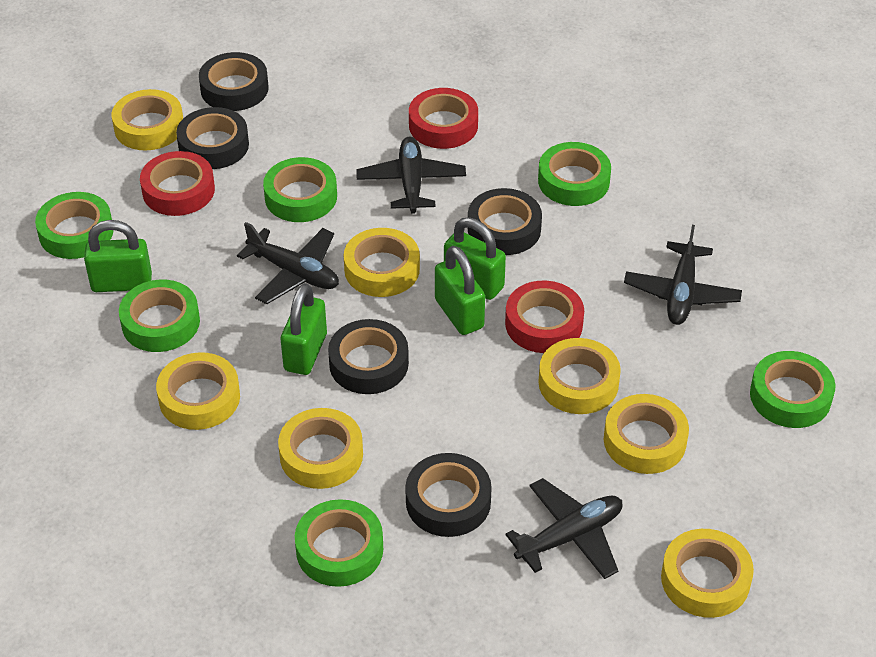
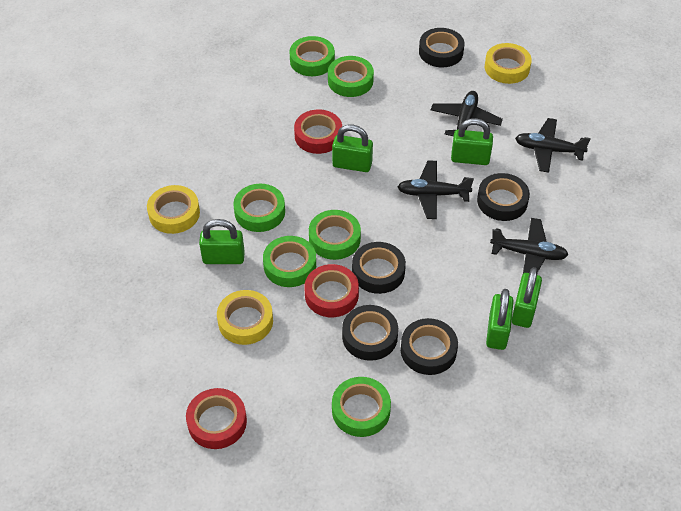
green padlock: 4 -> 5
yellow tape: 7 -> 3

